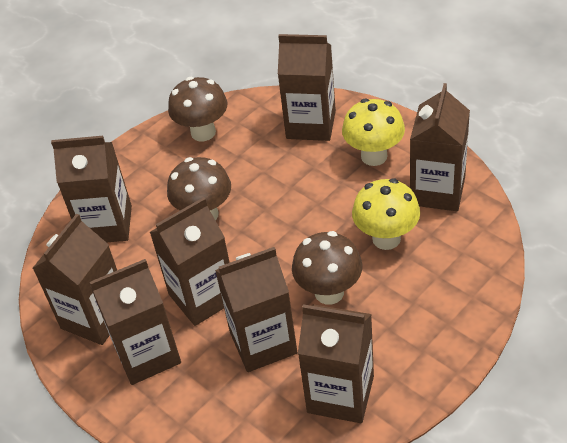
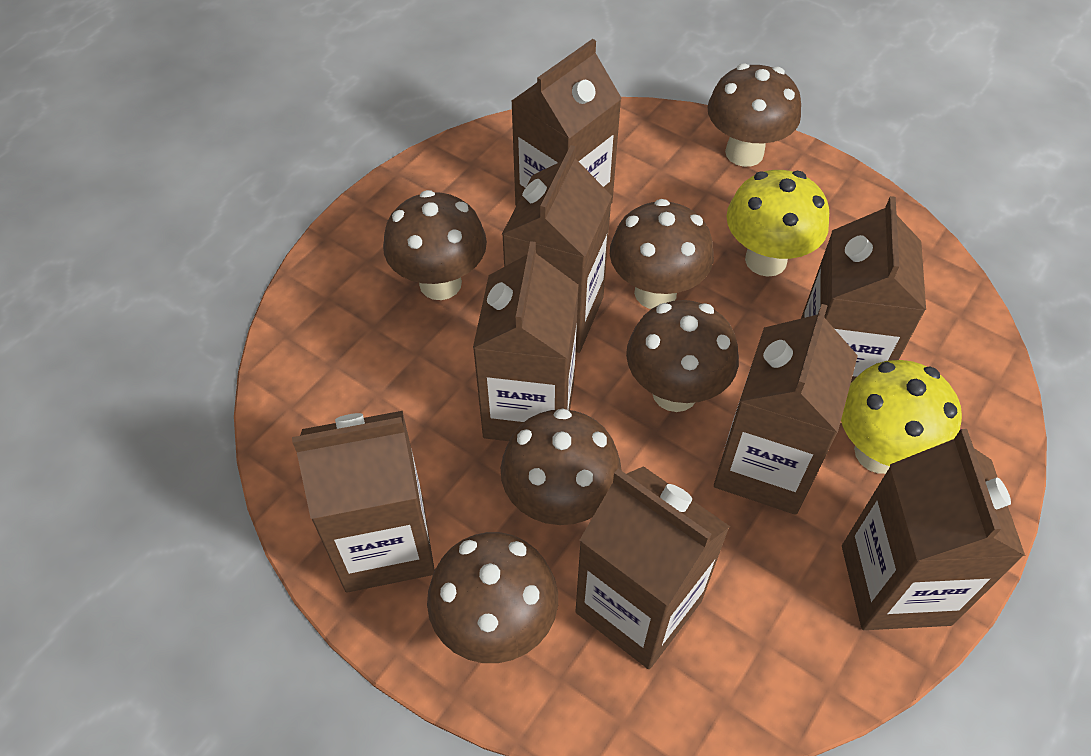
brown mushroom: 3 -> 6

